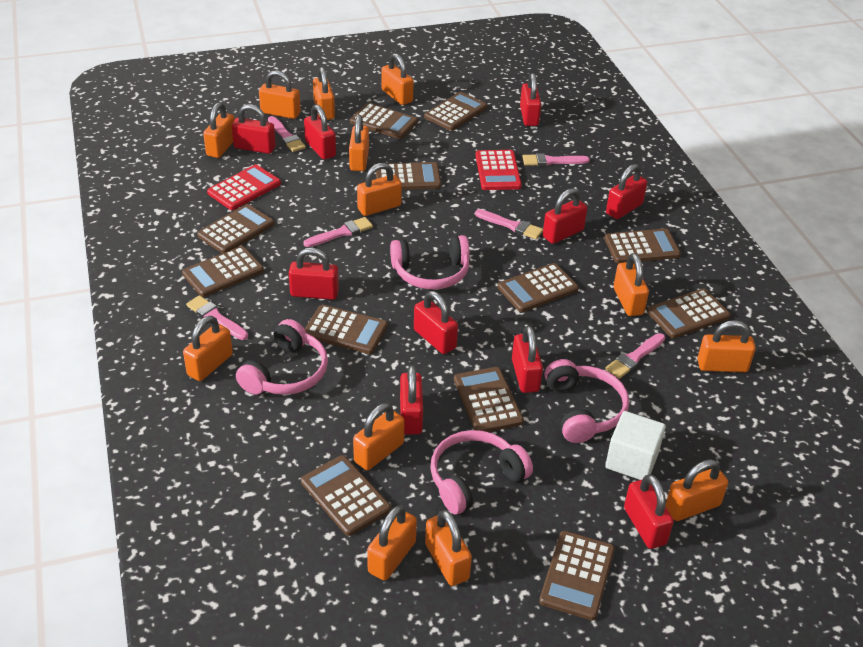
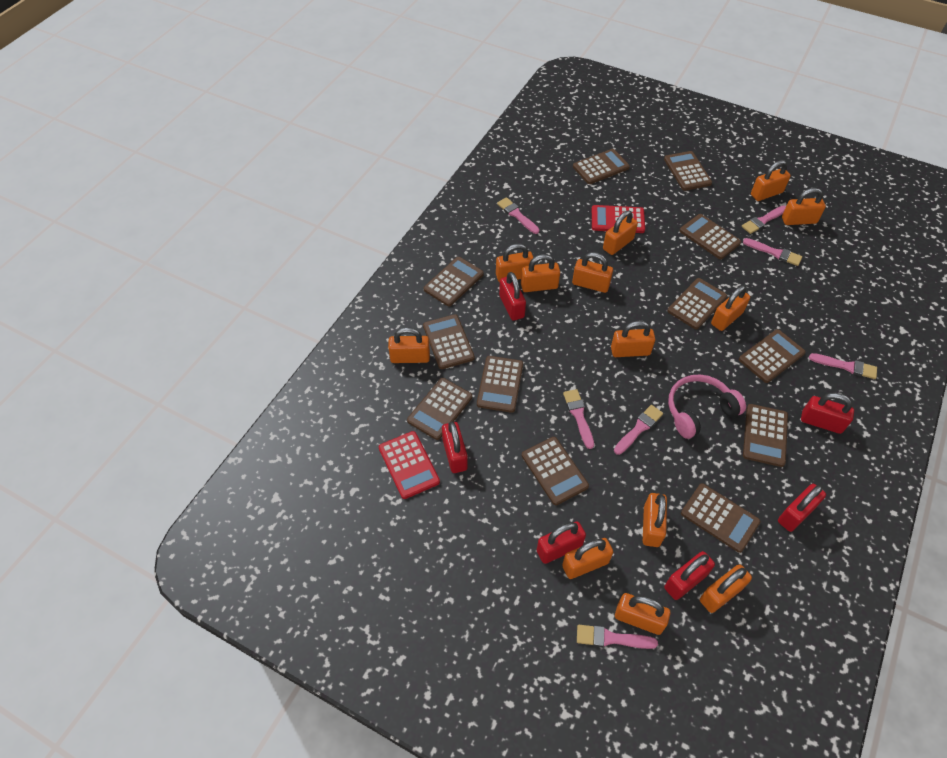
pink brush: 6 -> 7
pink headphones: 4 -> 1
red padlock: 10 -> 6
white cube: 1 -> 0

